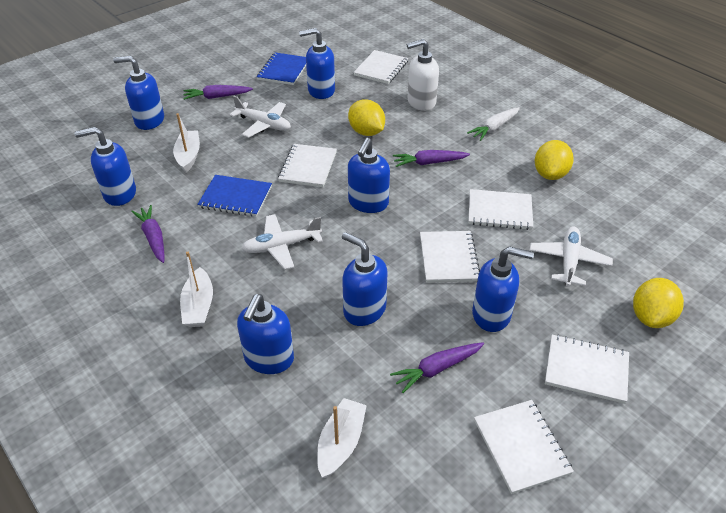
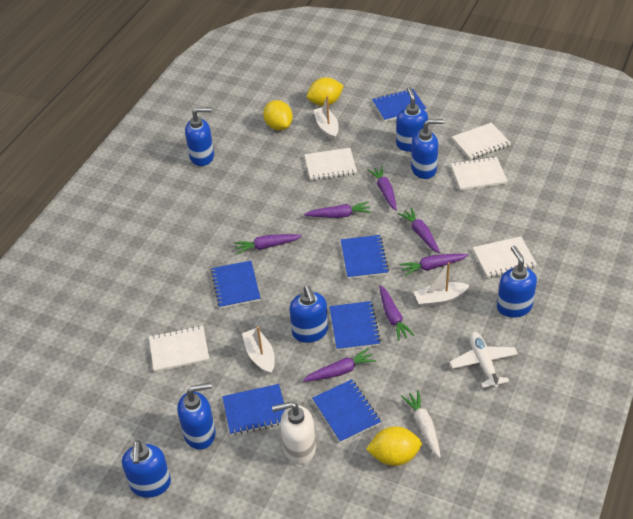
blue notebook: 2 -> 6
purple carrot: 4 -> 7
white notebook: 6 -> 5
white plane: 3 -> 1

